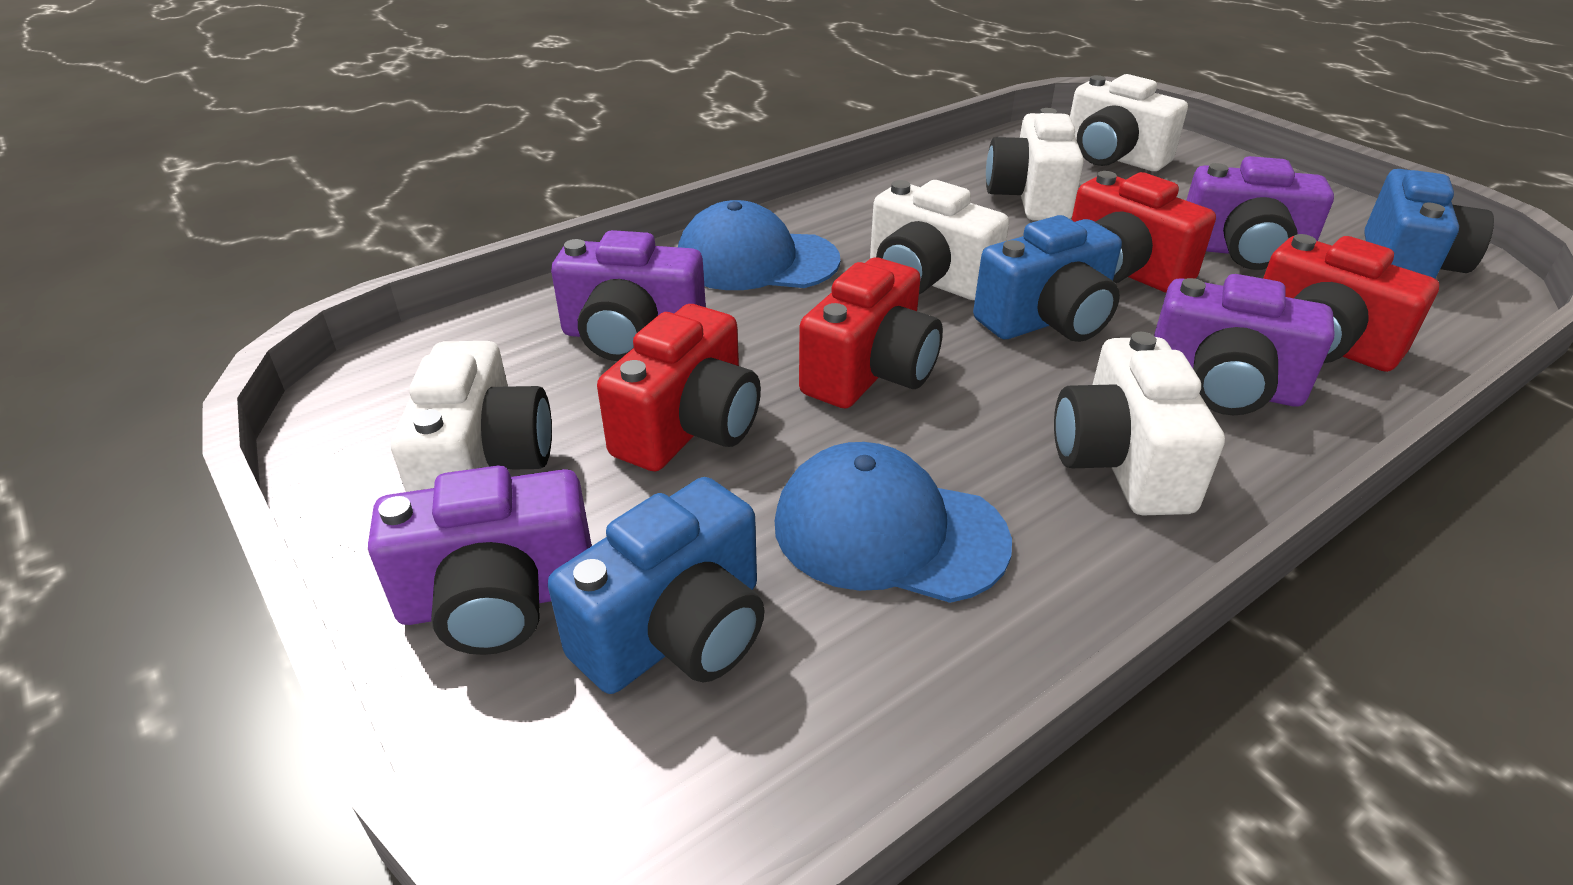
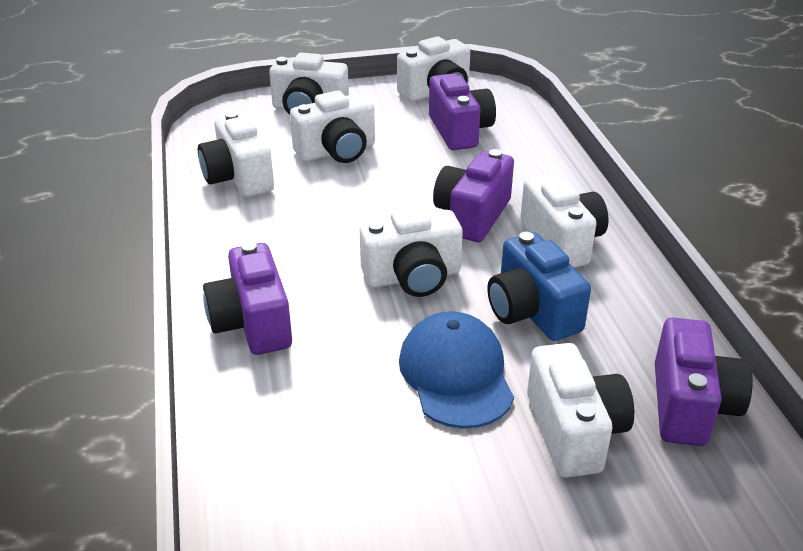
blue camera: 3 -> 1
blue cap: 2 -> 1
red camera: 4 -> 0
white camera: 5 -> 7

